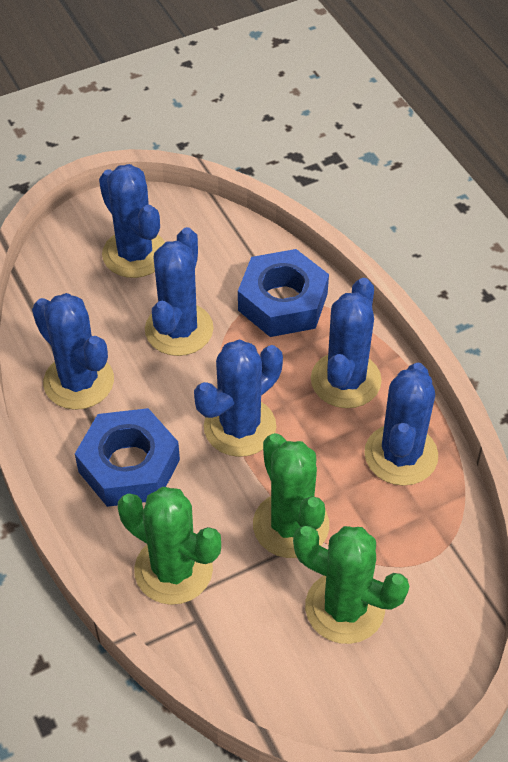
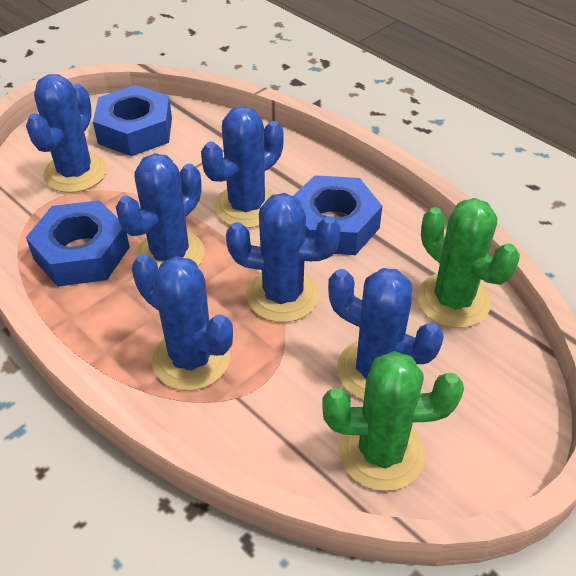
blue nut: 2 -> 3
green cactus: 3 -> 2

